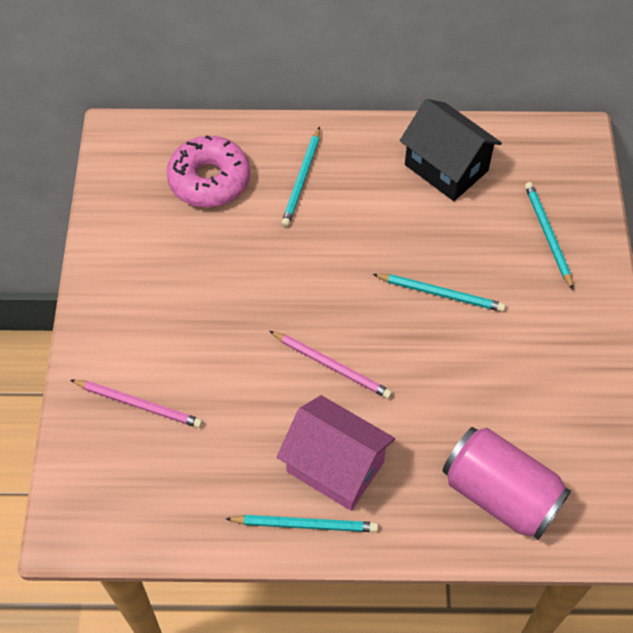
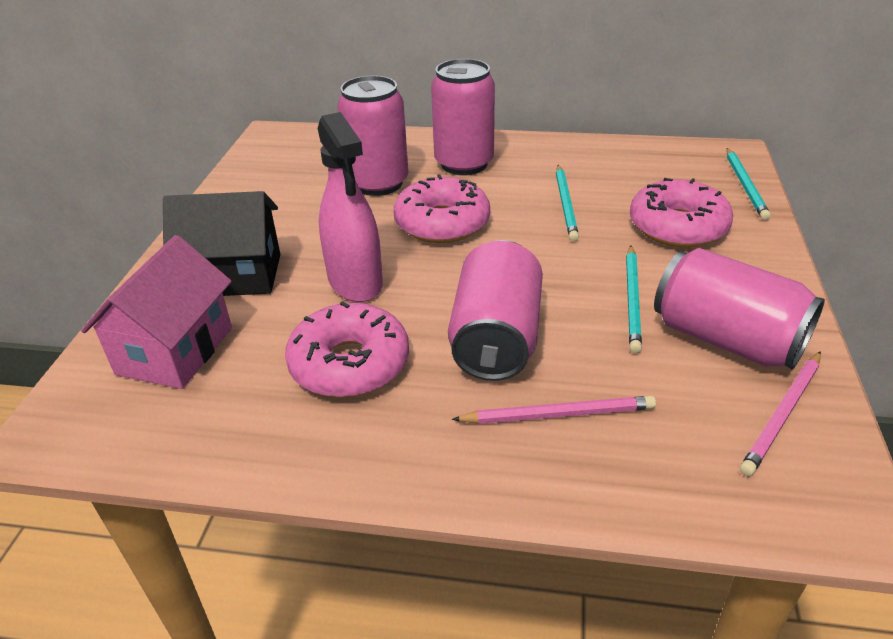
pink can: 1 -> 4
pink donut: 1 -> 3
pink spray bottle: 0 -> 1
turquoise pencil: 4 -> 3

